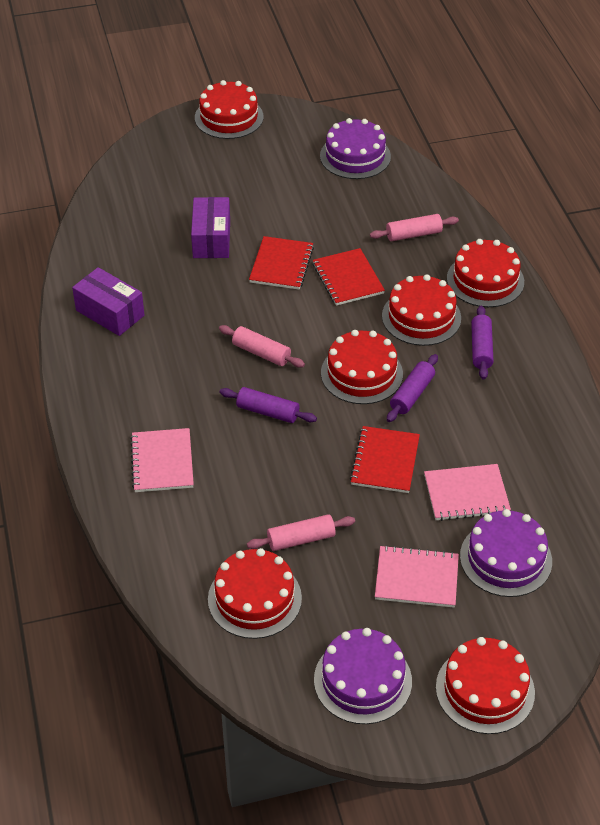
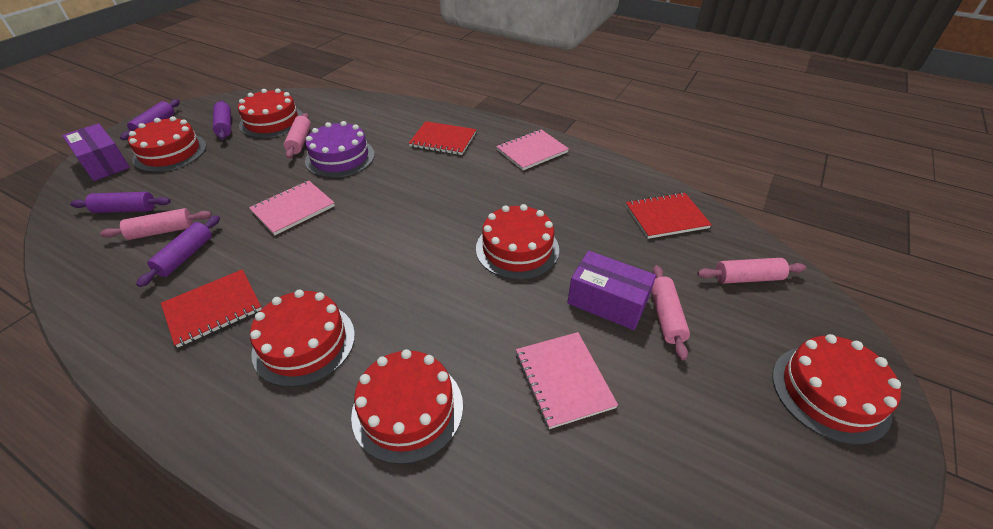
pink rolling pin: 3 -> 4
purple cake: 3 -> 1
purple rolling pin: 3 -> 4

